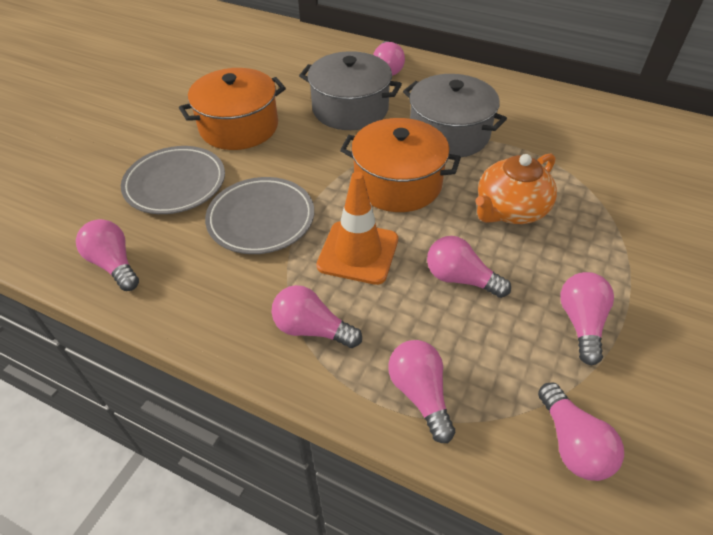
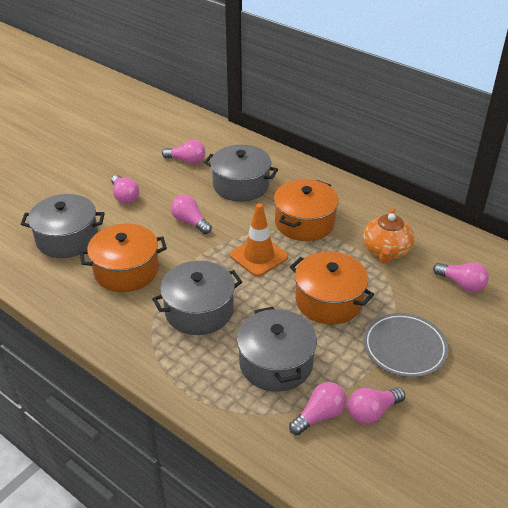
grey plate: 2 -> 1
grey pot: 2 -> 4
orange pot: 2 -> 3
pink light bulb: 7 -> 6

